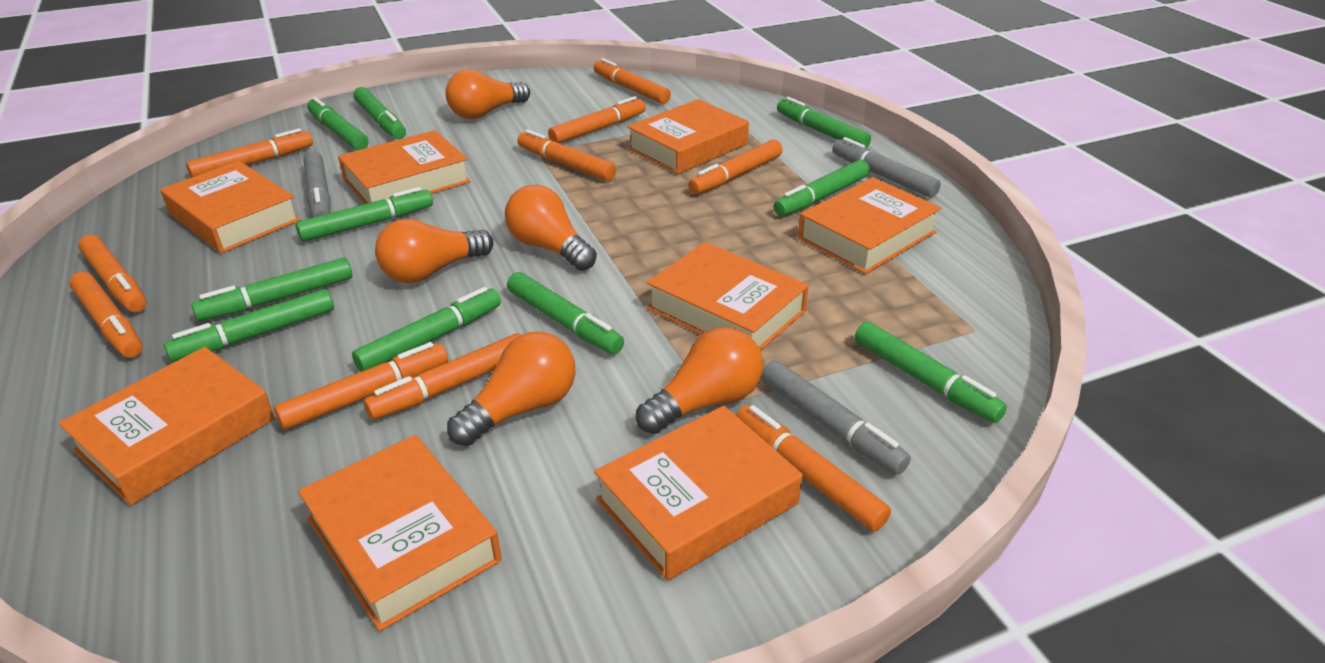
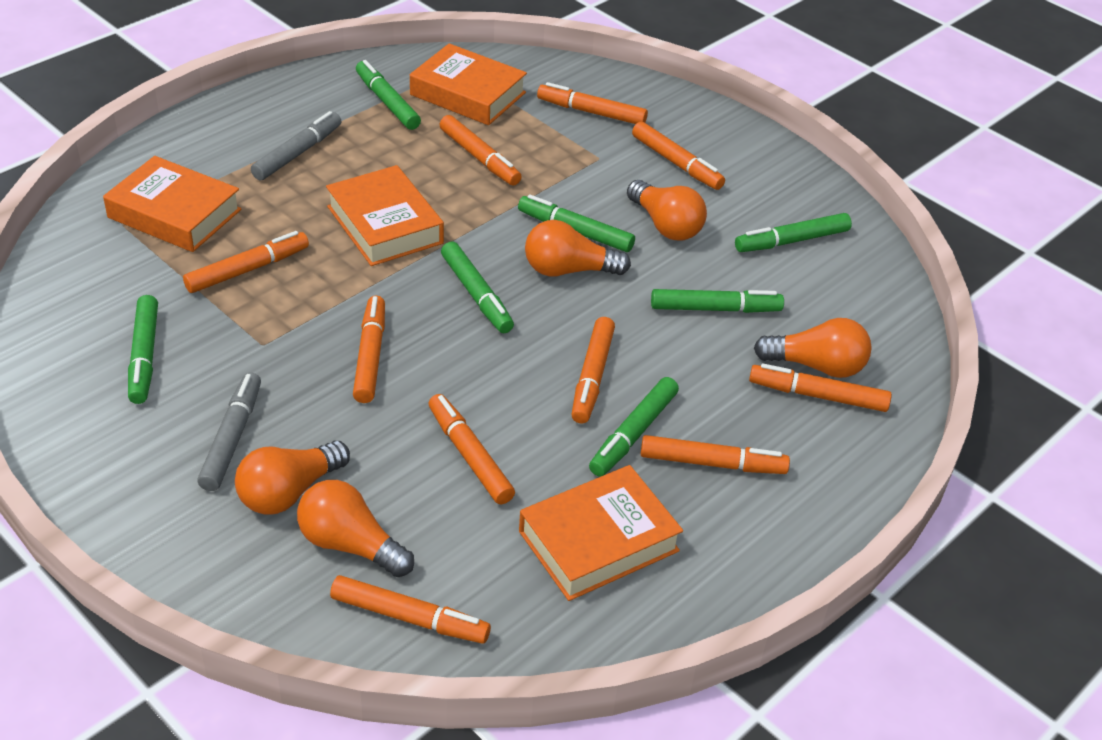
green marker: 10 -> 7
grey marker: 3 -> 2
orange book: 8 -> 4

